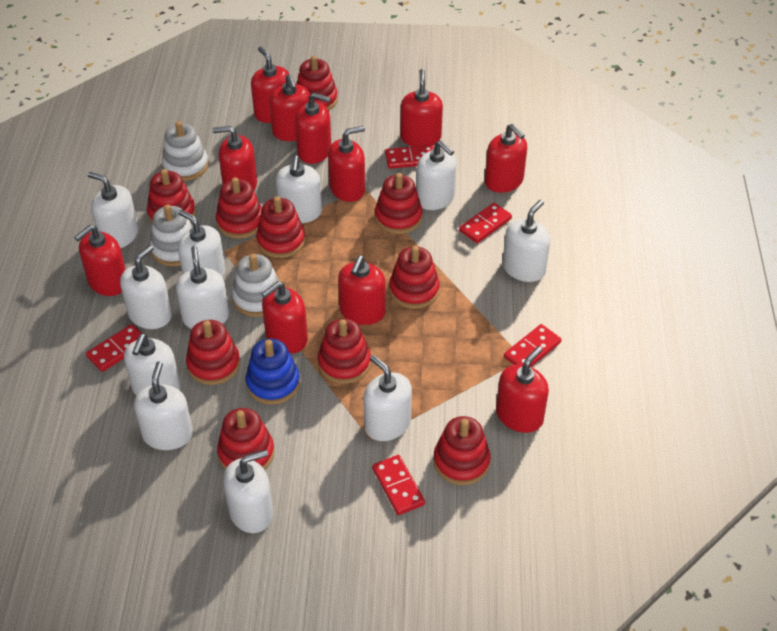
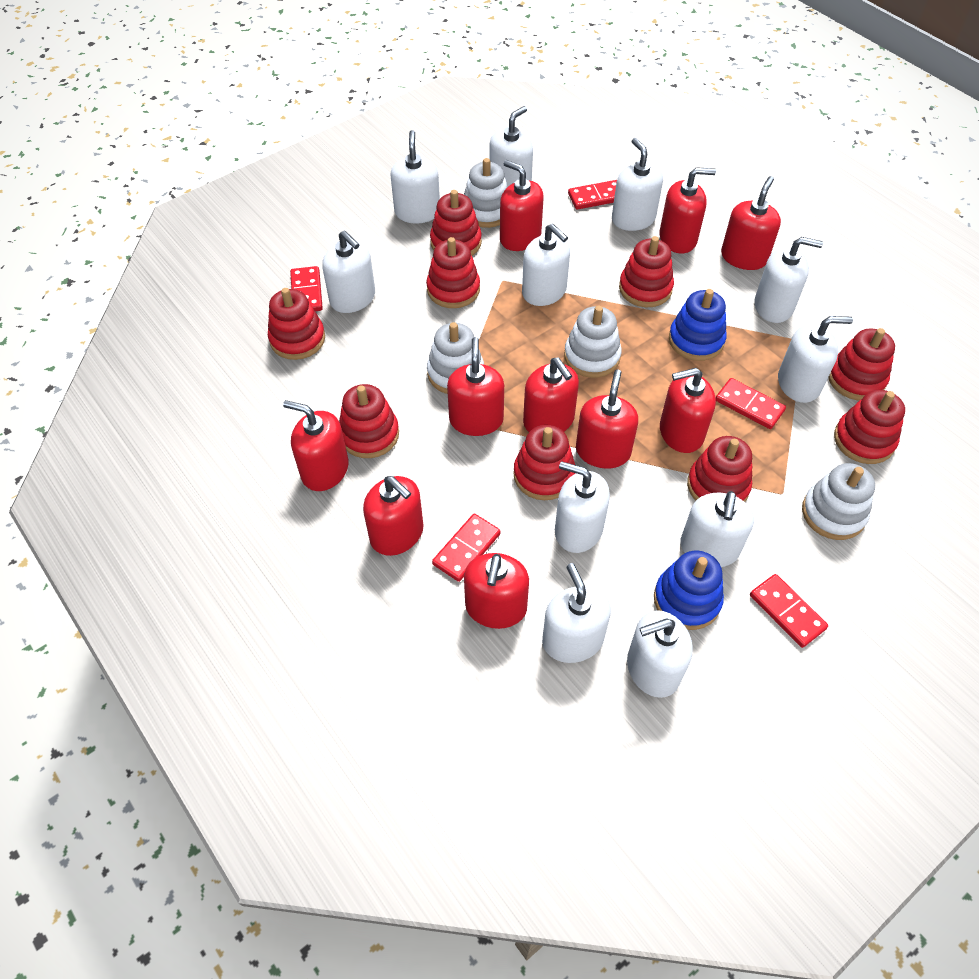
blue stacking toy: 1 -> 2
red soap dispenser: 11 -> 10
red stacking toy: 10 -> 9
white stacking toy: 3 -> 4

